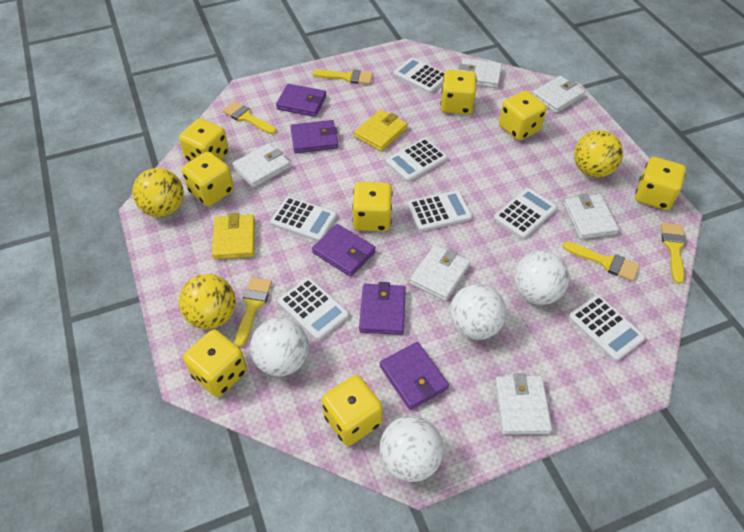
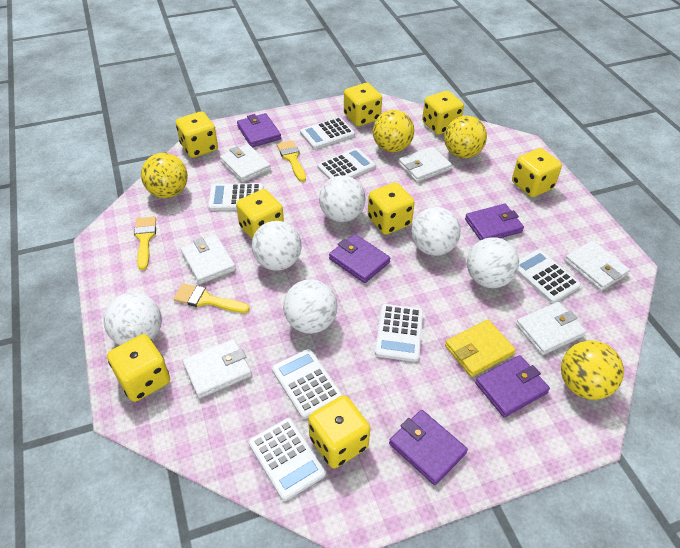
white ball: 4 -> 6
yellow ball: 3 -> 4
yellow brush: 5 -> 3
yellow wallet: 2 -> 1

